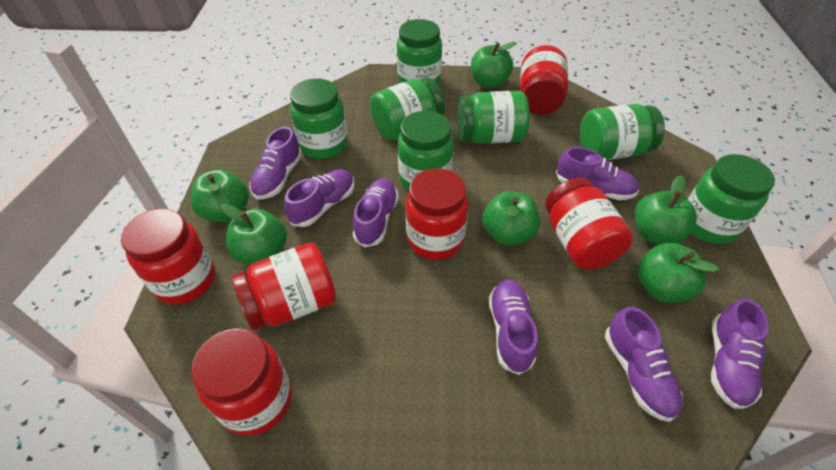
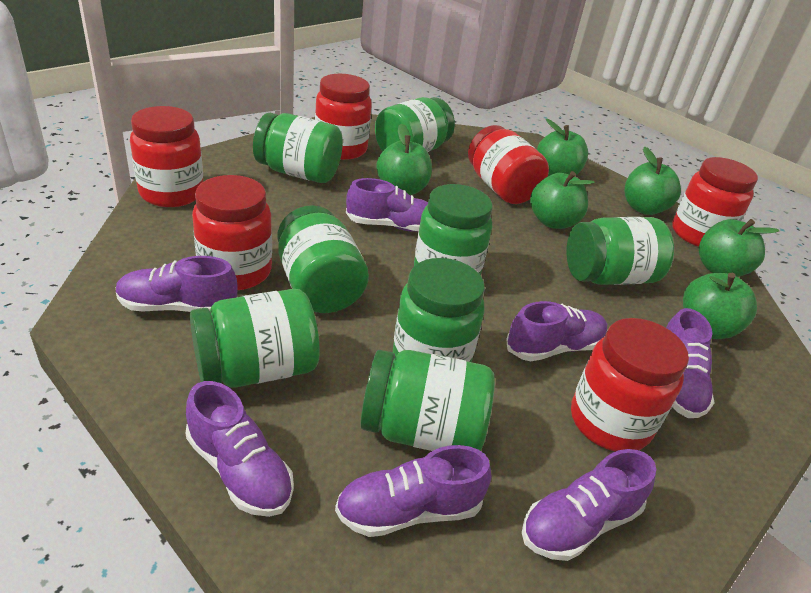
green jar: 7 -> 8

